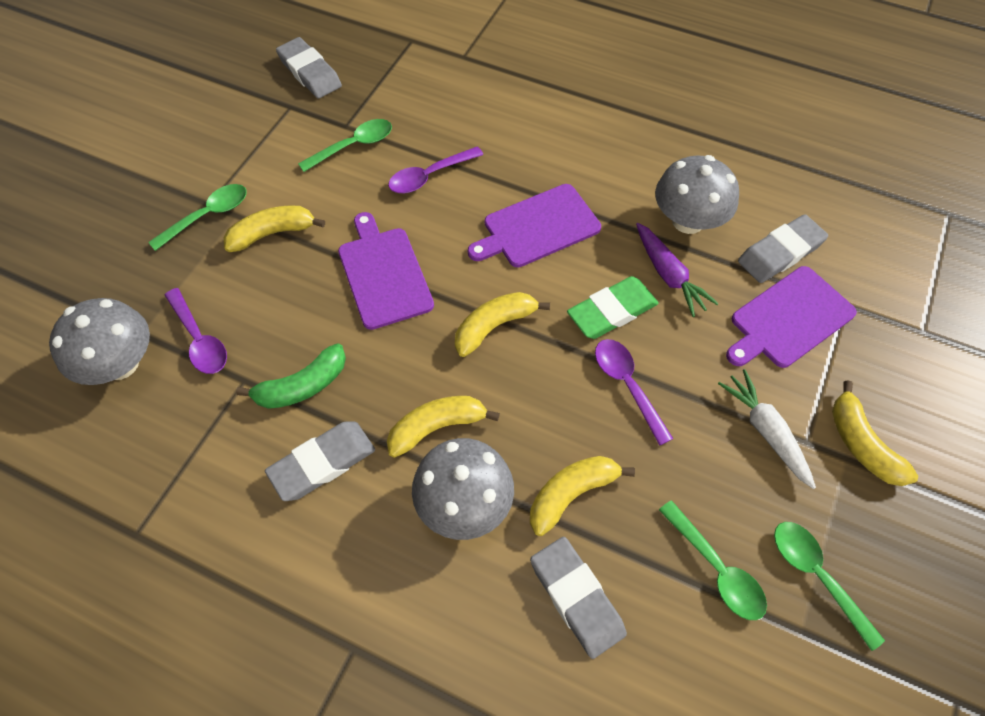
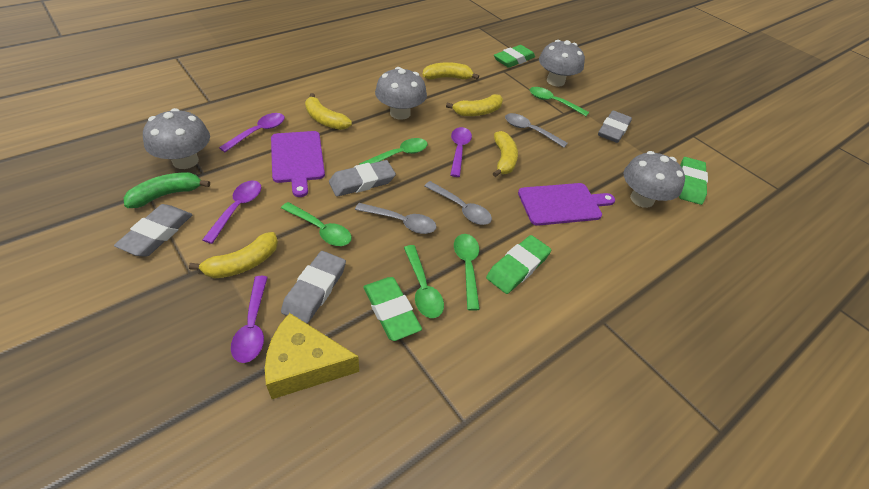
green eraser: 1 -> 4
green spoon: 4 -> 5
grey mushroom: 3 -> 4
grey spoon: 0 -> 3
purple carrot: 1 -> 0
purple cutting board: 3 -> 2
purple spoon: 3 -> 4
white carrot: 1 -> 0
yellow cheese: 0 -> 1

